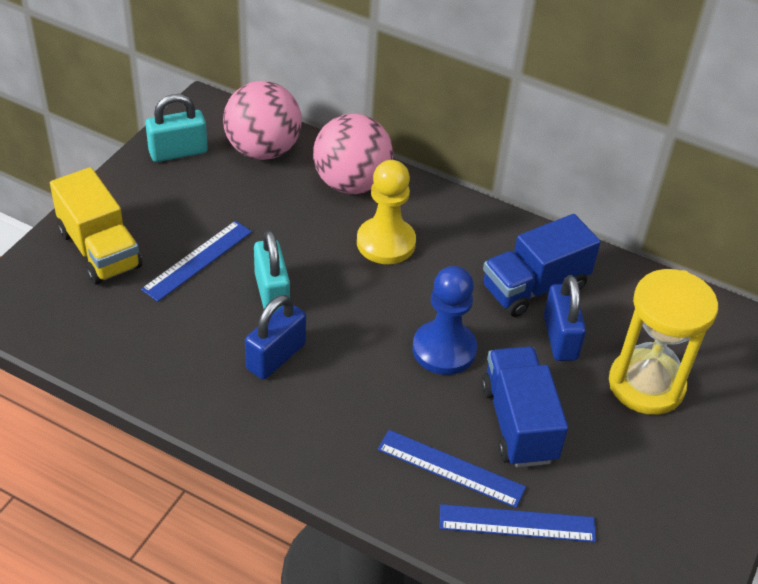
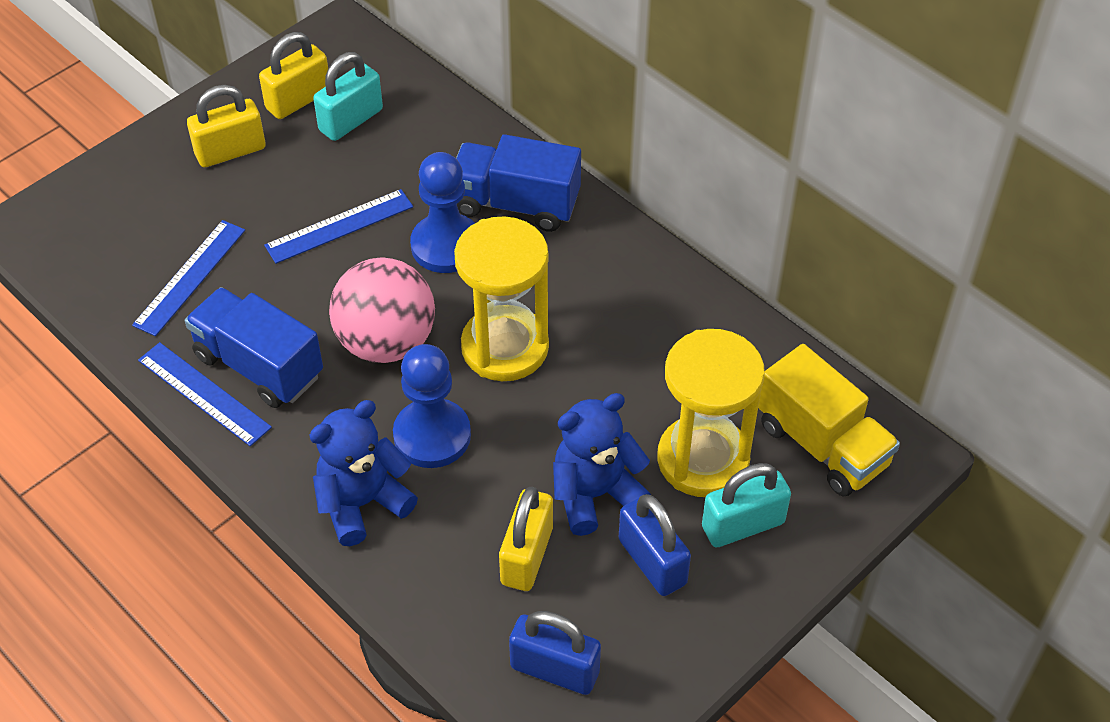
blue pawn: 1 -> 2
blue teddy bear: 0 -> 2
pink ball: 2 -> 1
yellow hourglass: 1 -> 2
yellow padlock: 0 -> 3
yellow pawn: 1 -> 0

